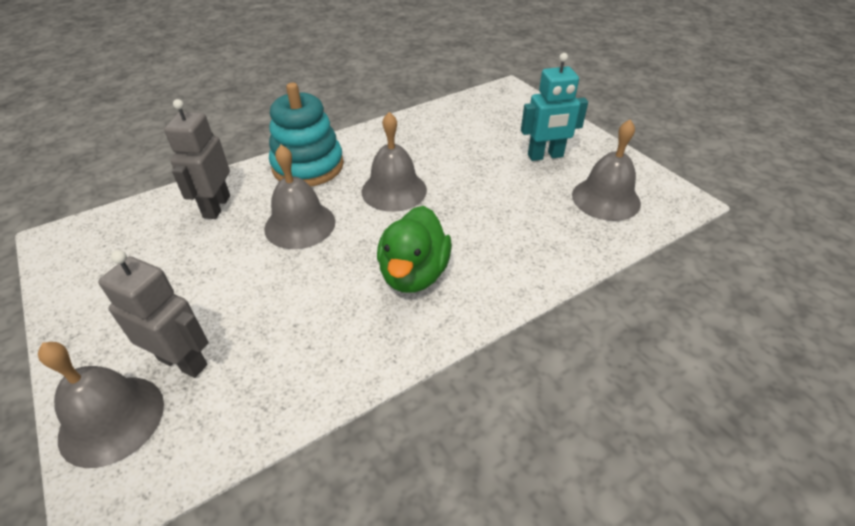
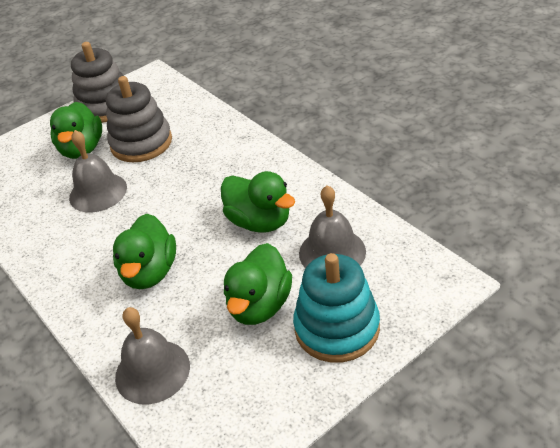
green duck: 1 -> 4
grey bell: 4 -> 3
grey robot: 2 -> 0
grey stacking toy: 0 -> 2
turquoise robot: 1 -> 0

